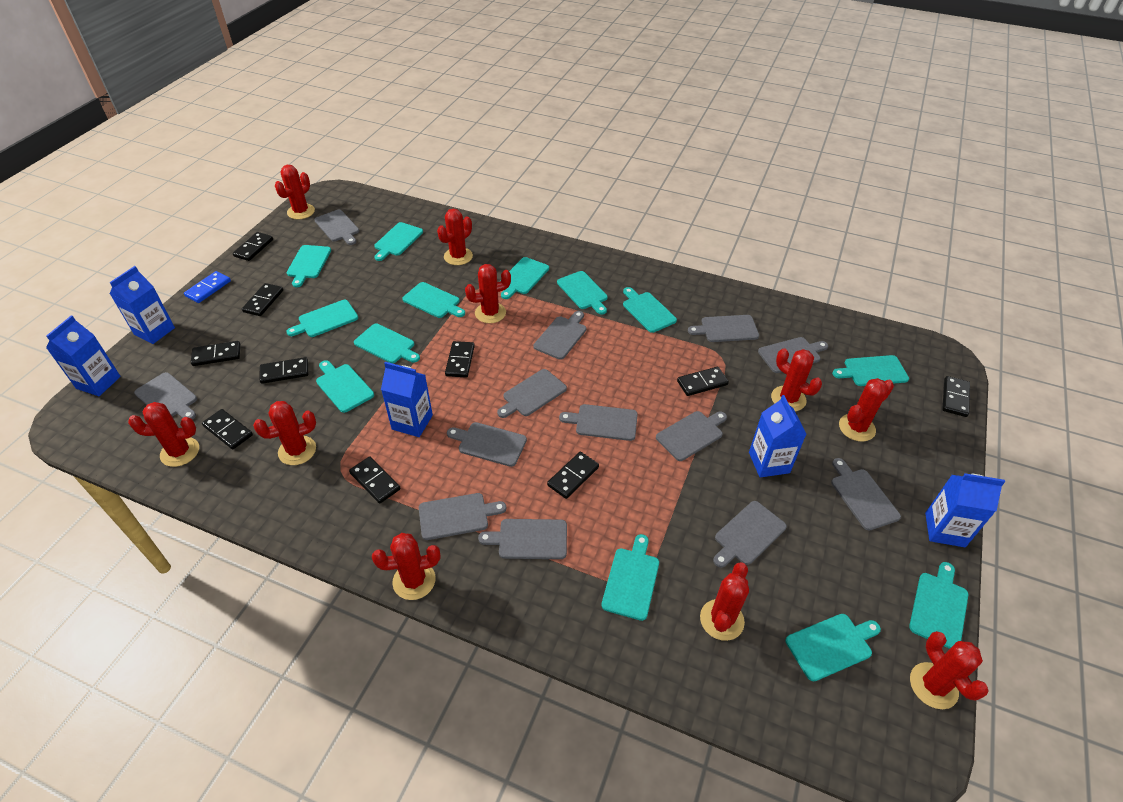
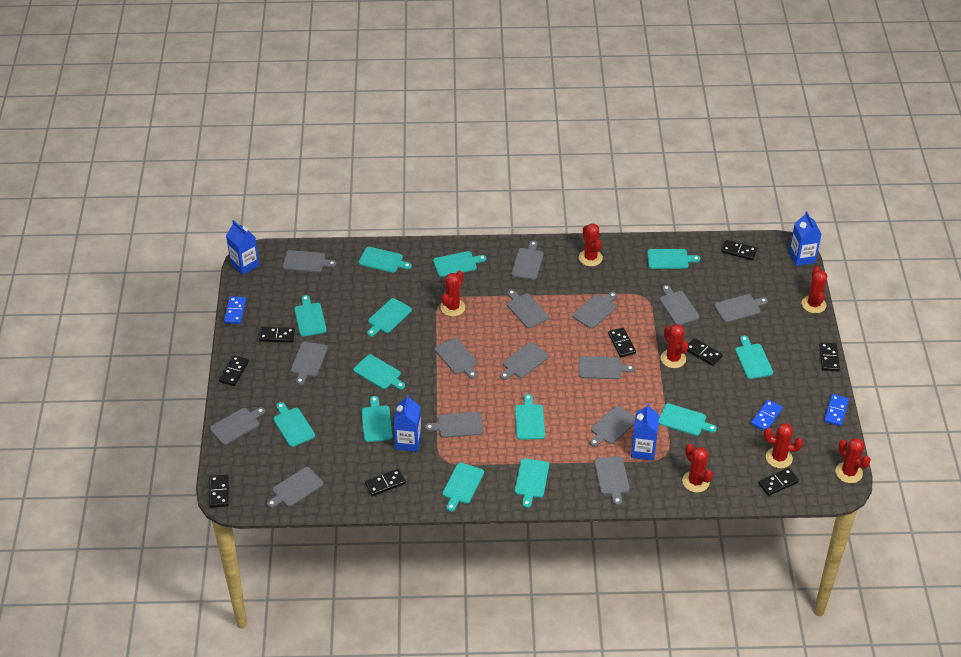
black domino: 10 -> 9
blue carton: 5 -> 4
blue domino: 1 -> 3
grey cutting board: 13 -> 15
red cactus: 10 -> 7

